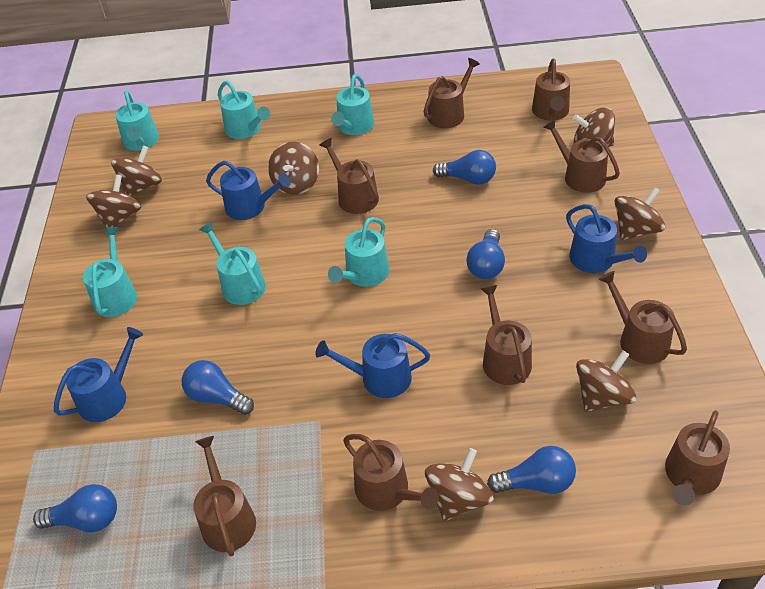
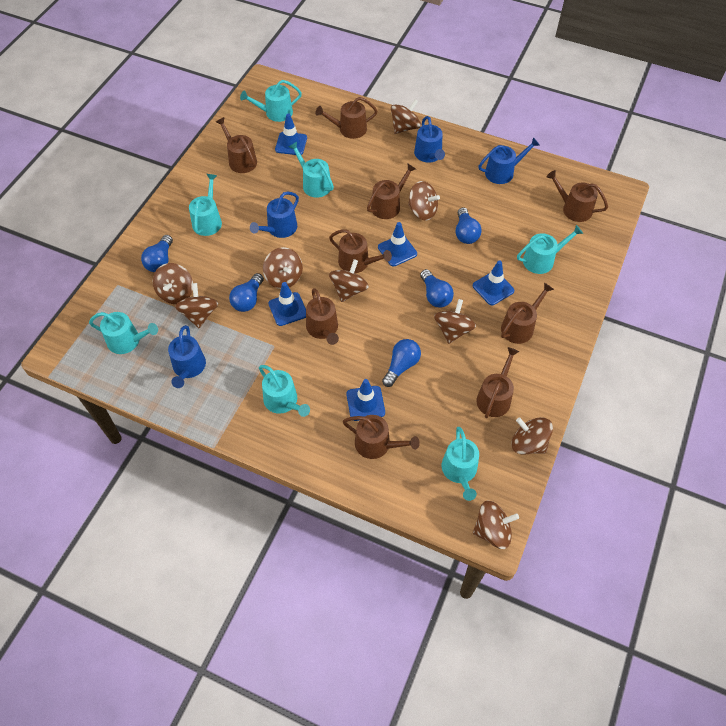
blue traffic cone: 0 -> 5
brown spinning top: 7 -> 9
turquoise watering can: 6 -> 7

